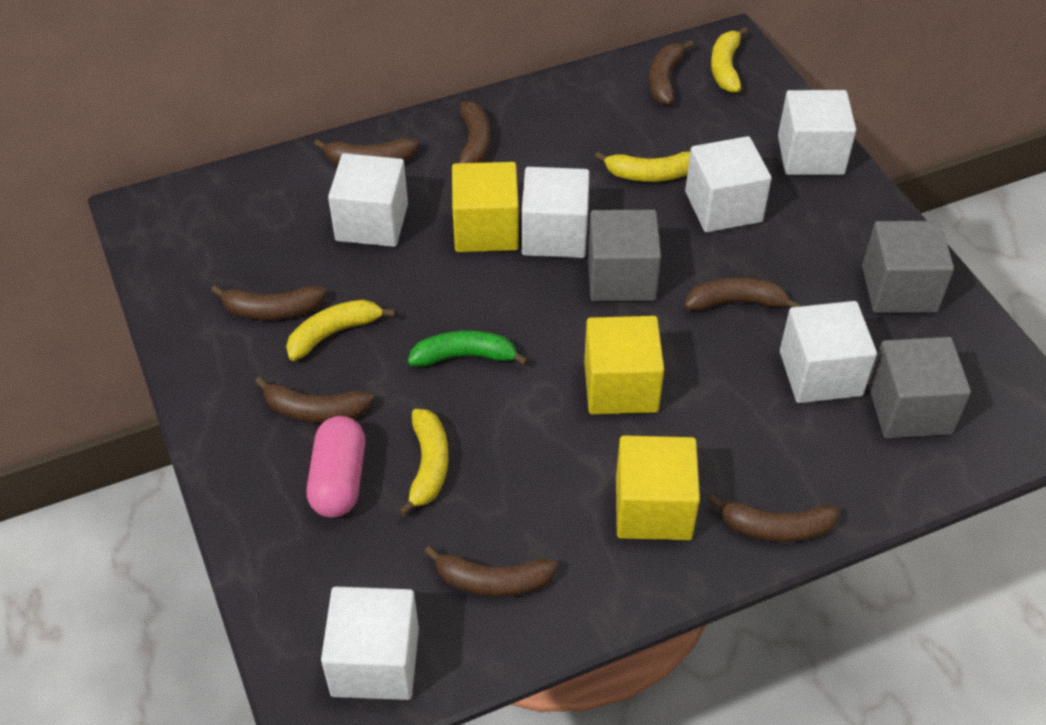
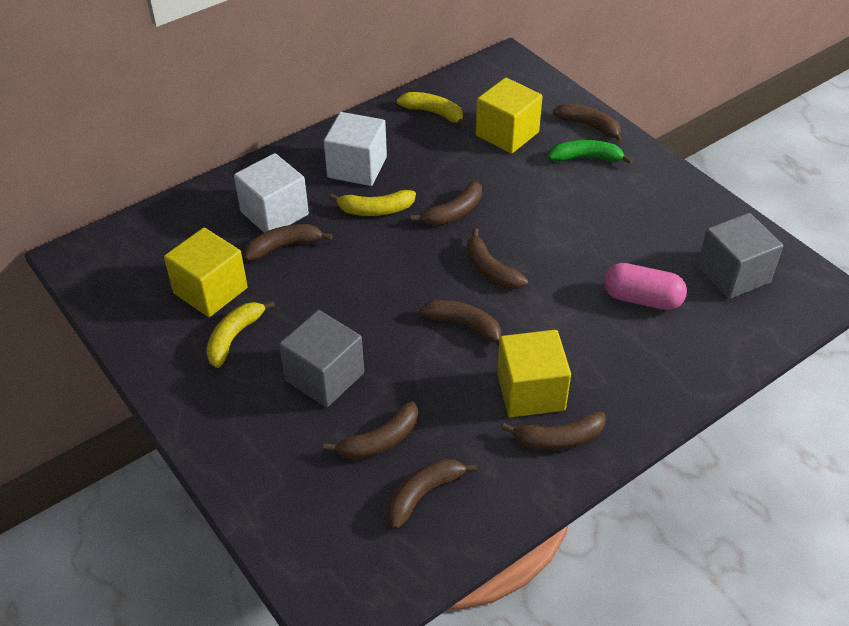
grey cube: 3 -> 2
white cube: 6 -> 2
yellow banana: 4 -> 3

